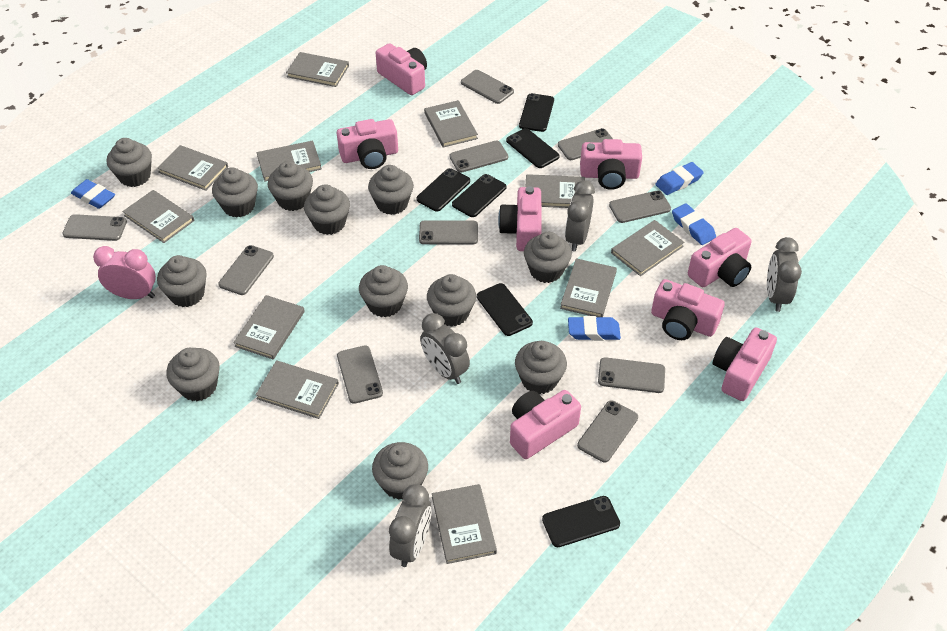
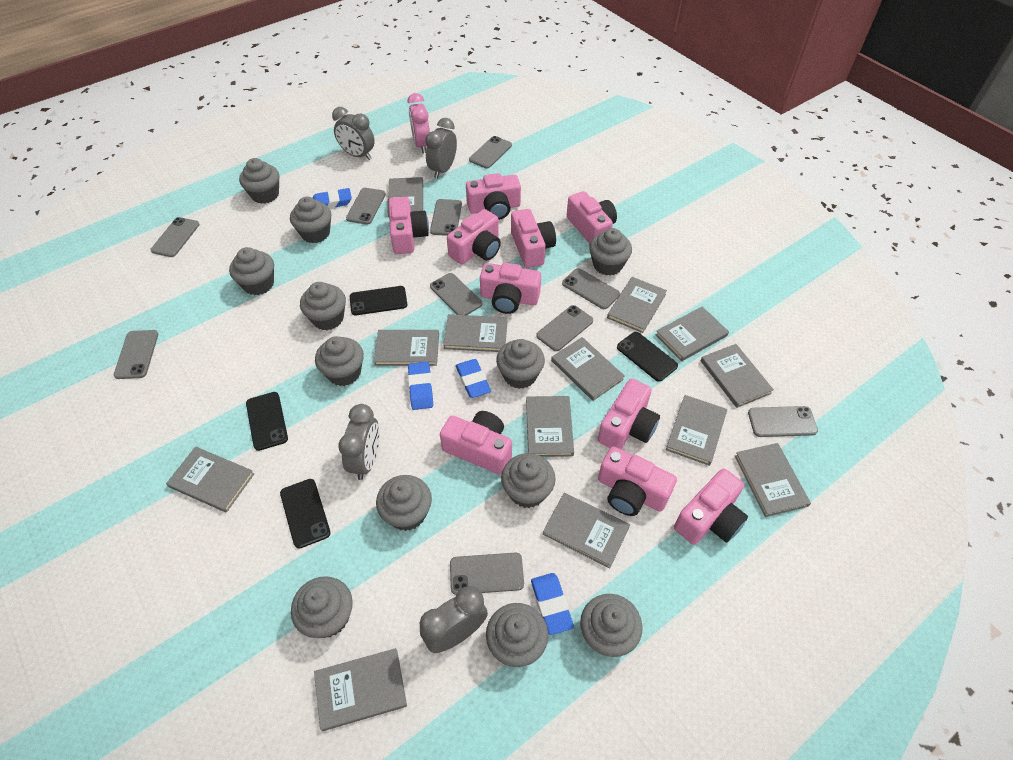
black phone: 6 -> 4
grey book: 11 -> 13
pink camera: 8 -> 10

